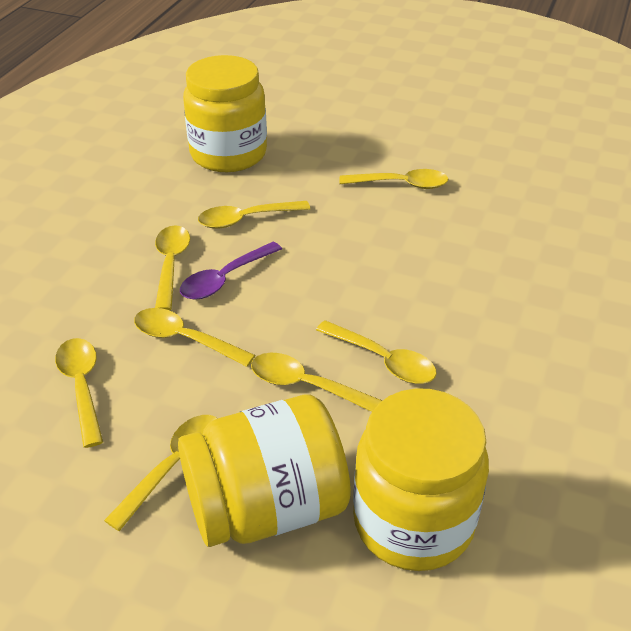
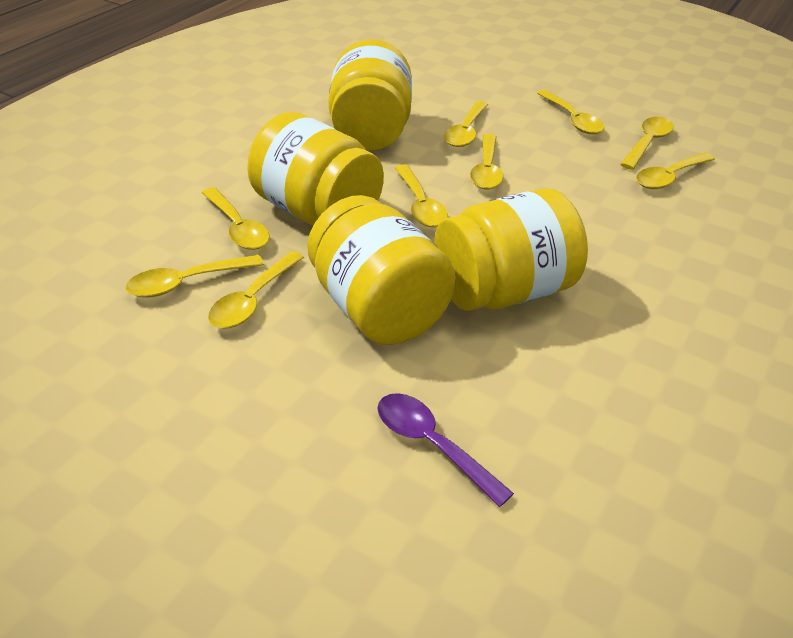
yellow jar: 3 -> 4
yellow spoon: 8 -> 9

